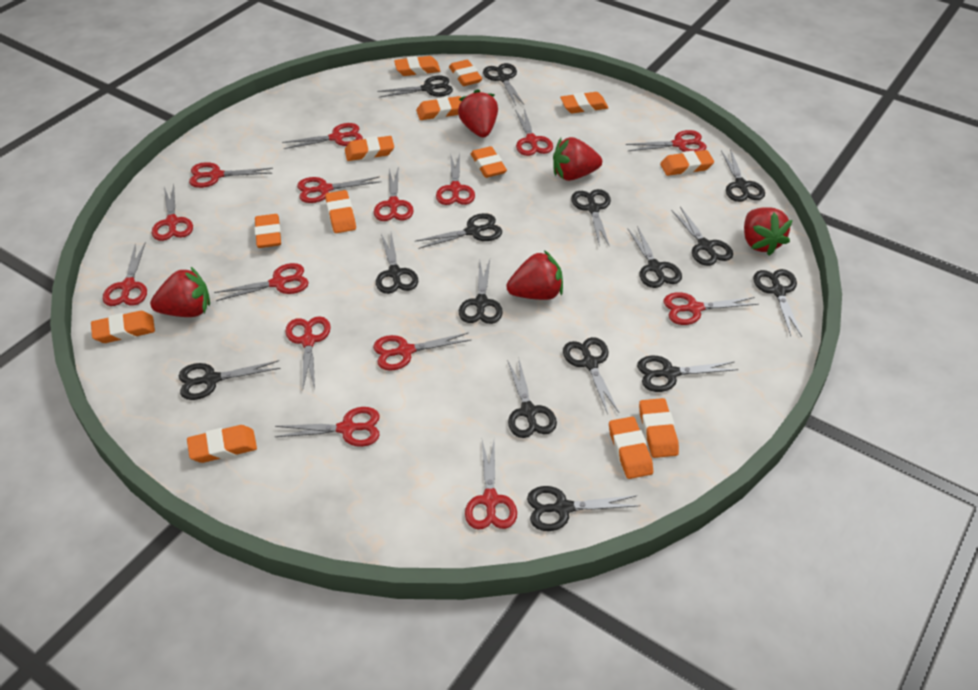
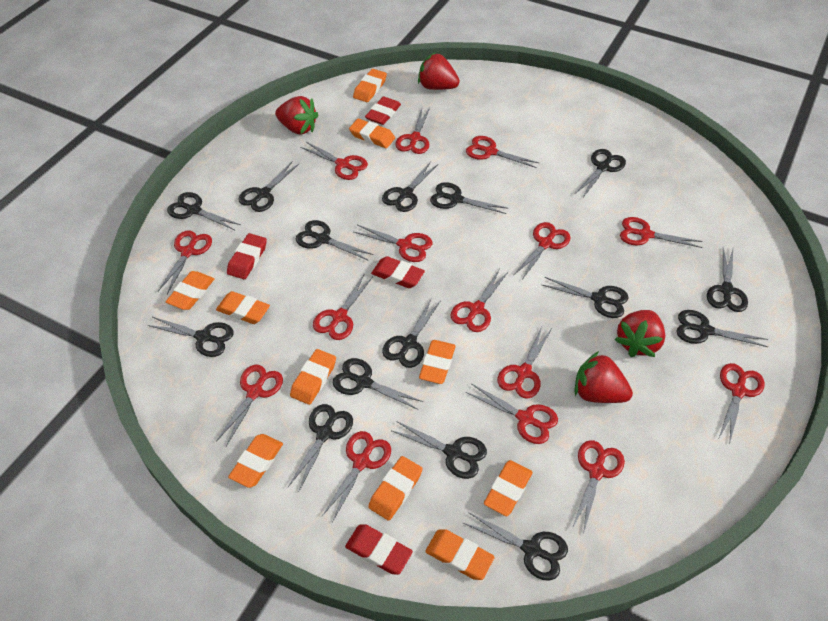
orange eraser: 13 -> 10
red eraser: 0 -> 4
red strawberry: 5 -> 4

